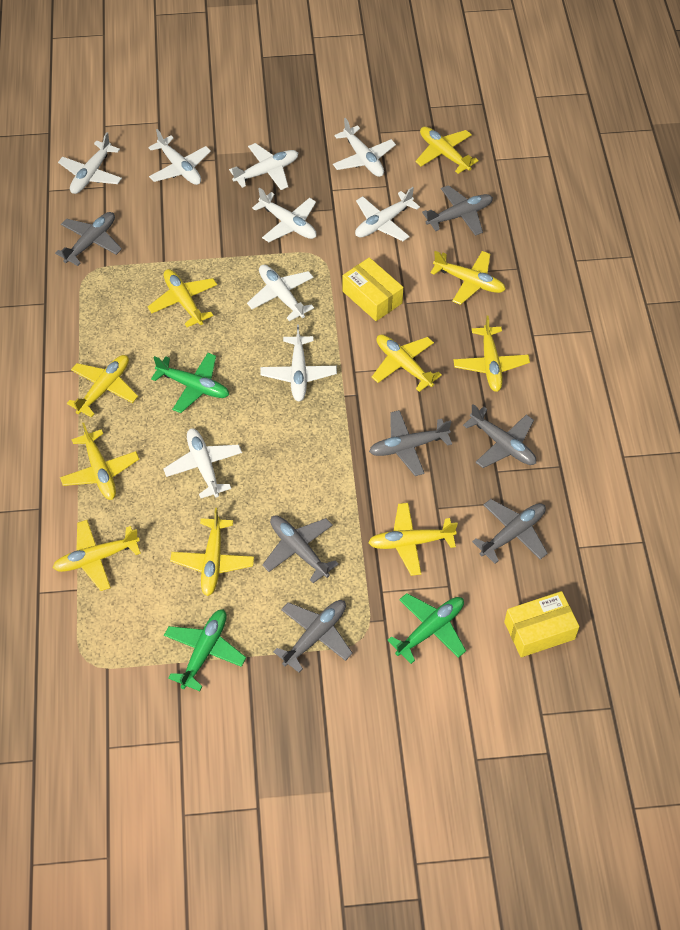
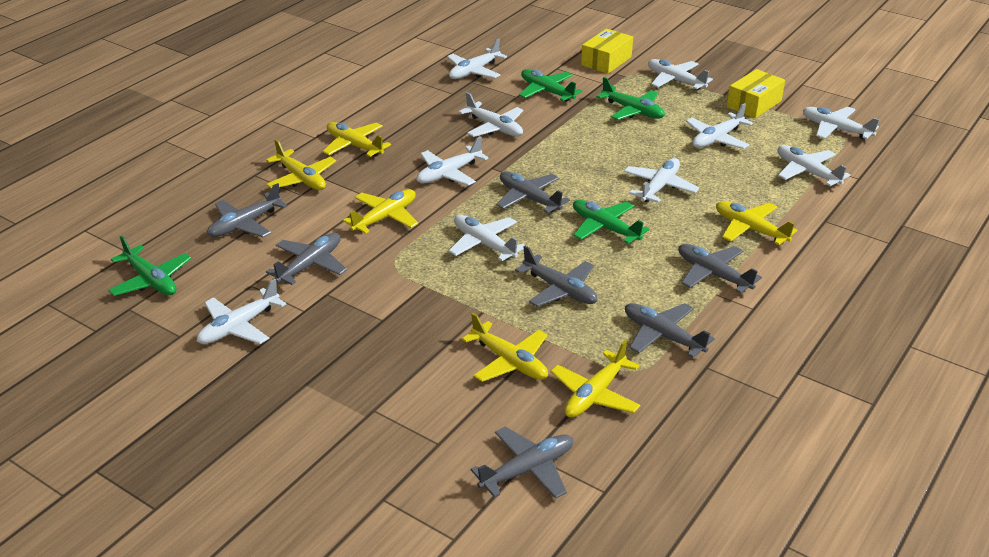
green plane: 3 -> 4
white plane: 9 -> 10
yellow plane: 10 -> 6

